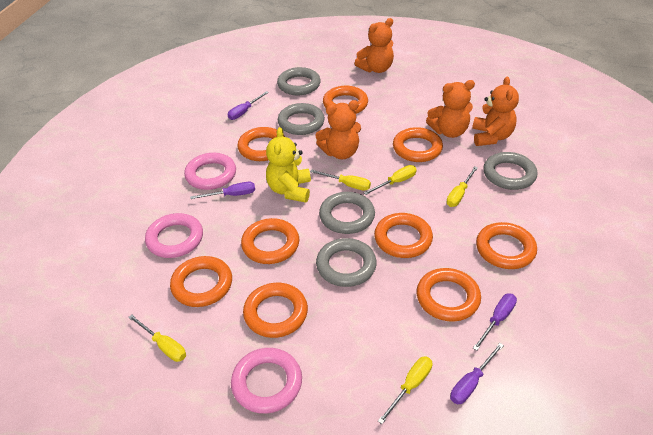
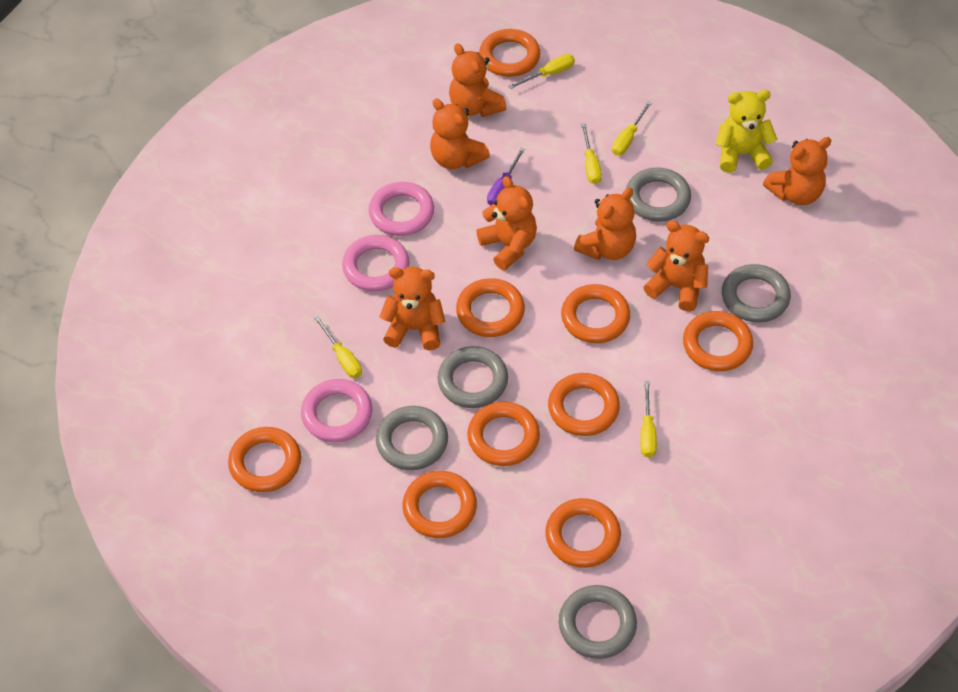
orange teddy bear: 4 -> 7
purple screwdriver: 4 -> 1

